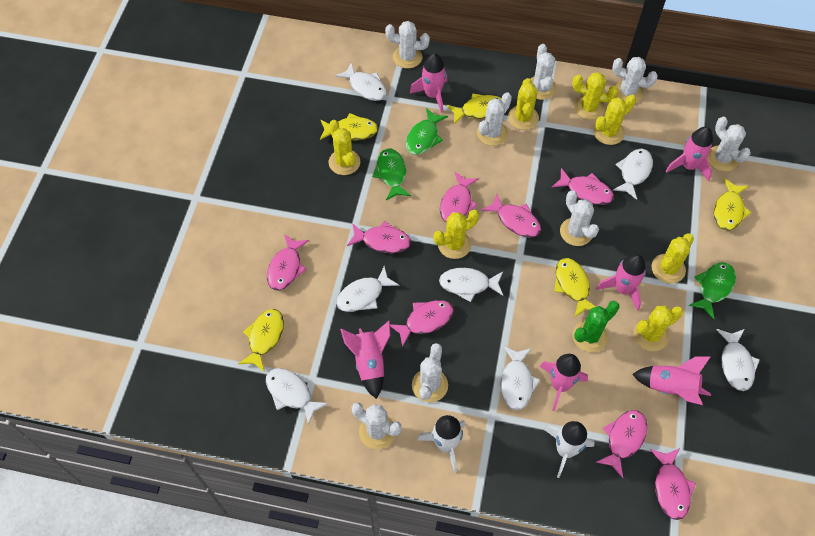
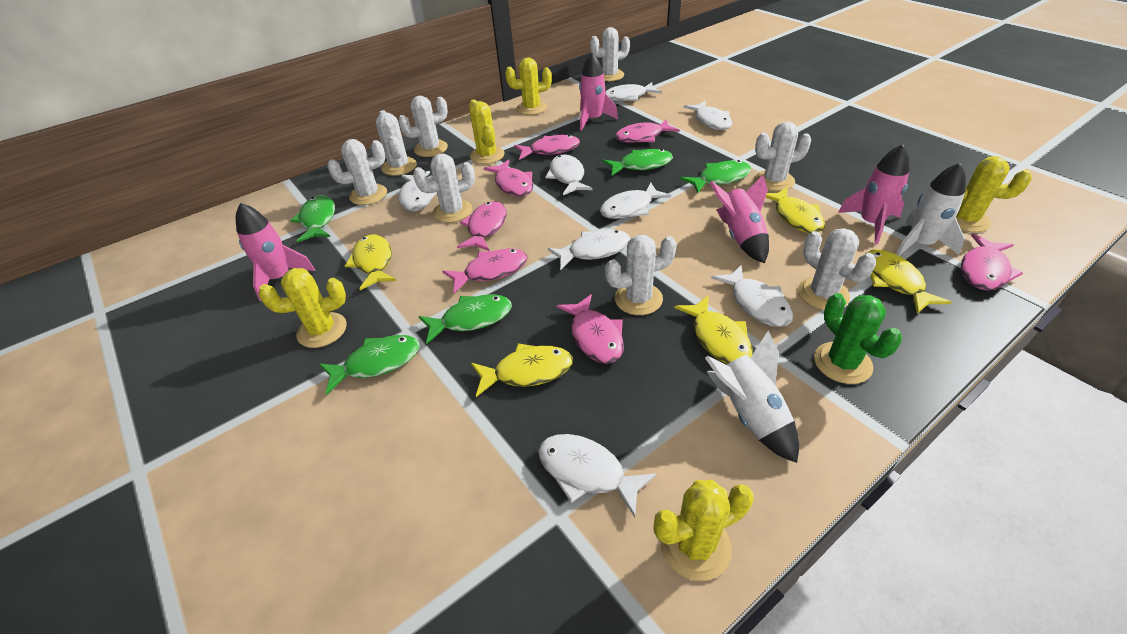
green fish: 3 -> 5
pink fish: 8 -> 7
pink rocket: 6 -> 4
white fish: 7 -> 8
yellow cactus: 7 -> 5

